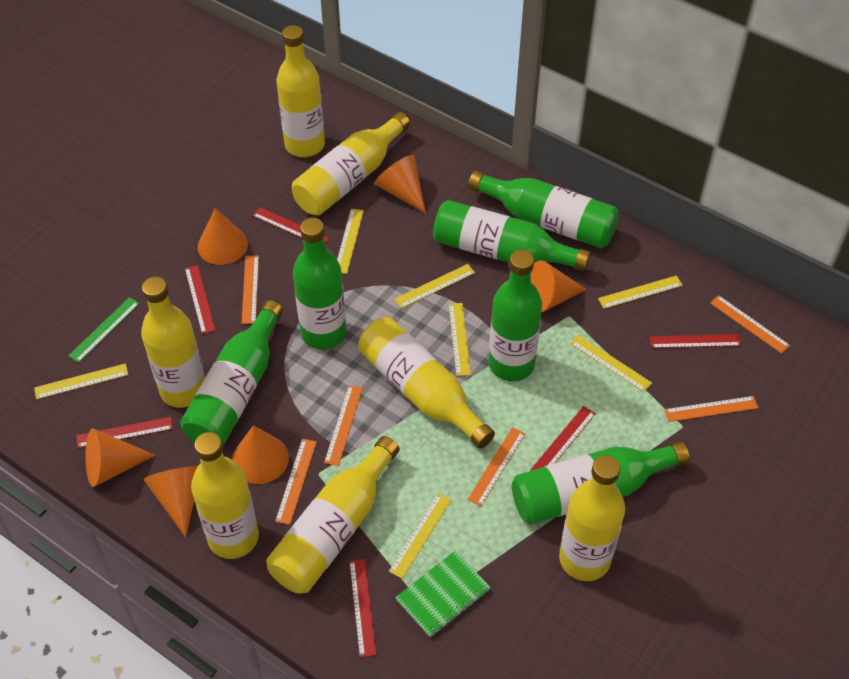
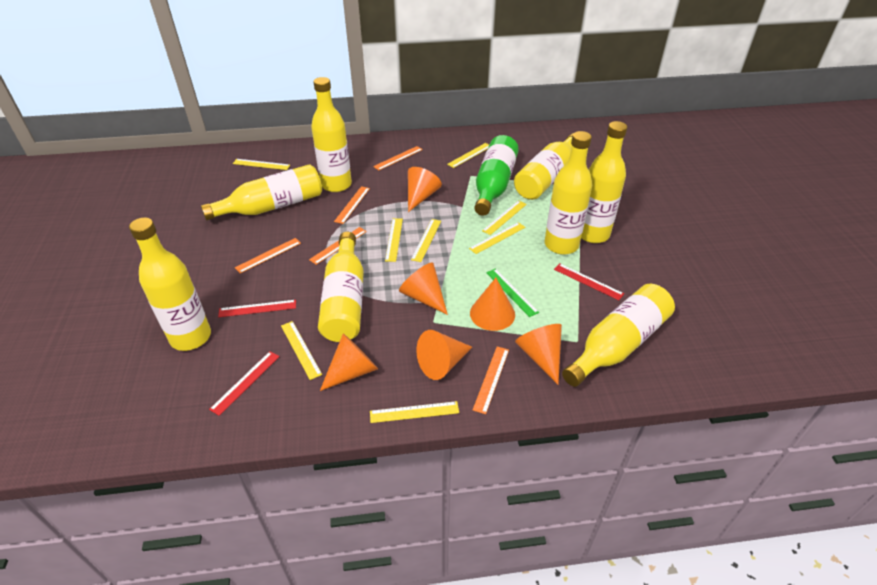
green bottle: 6 -> 1
green notebook: 1 -> 0
orange ruler: 6 -> 5
red ruler: 6 -> 3
yellow bottle: 7 -> 8
yellow ruler: 7 -> 8

